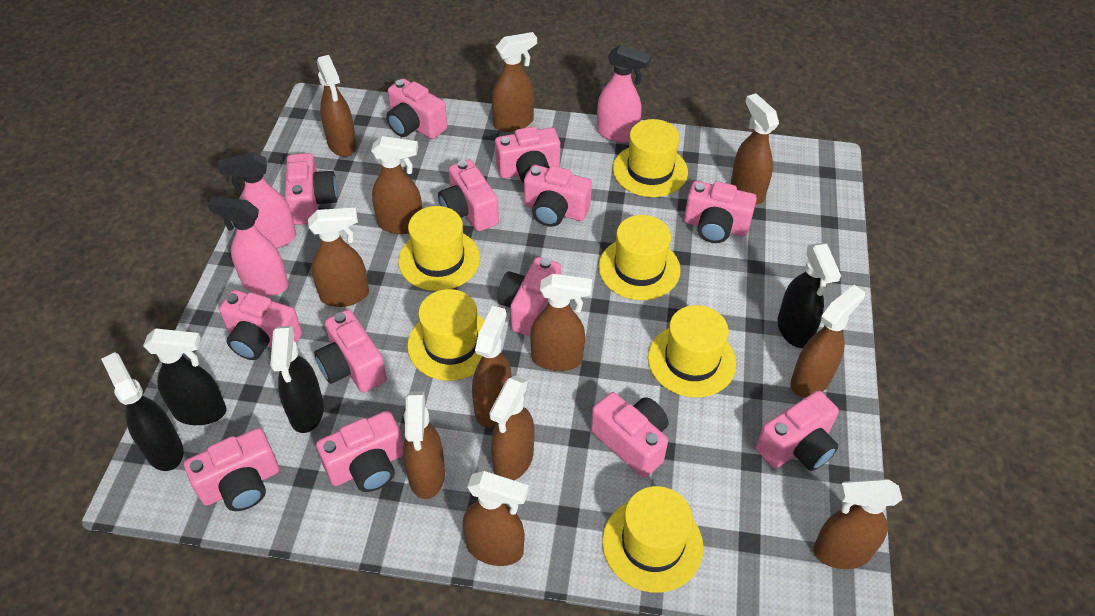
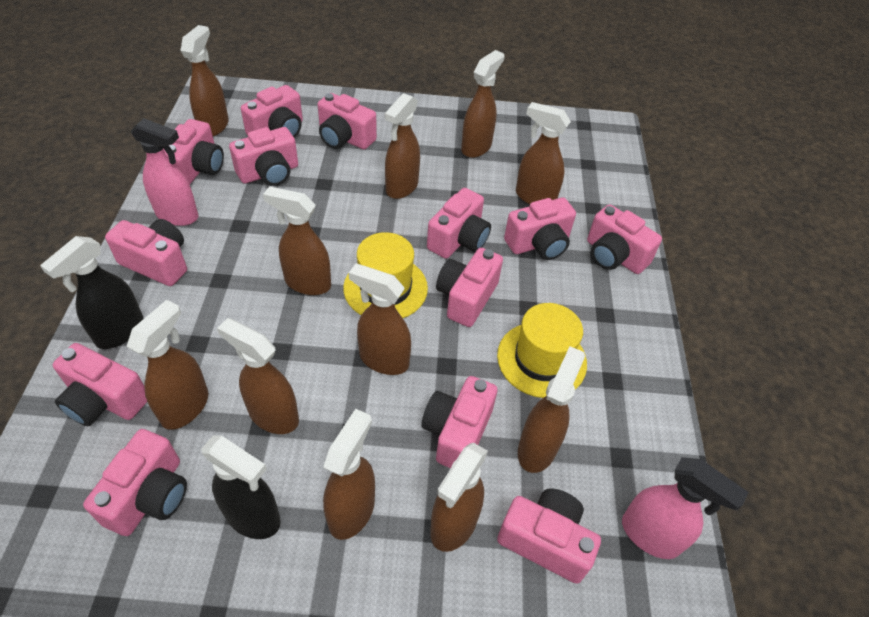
black spray bottle: 4 -> 2
brown spray bottle: 12 -> 11
pink spray bottle: 3 -> 2
yellow hat: 6 -> 2

